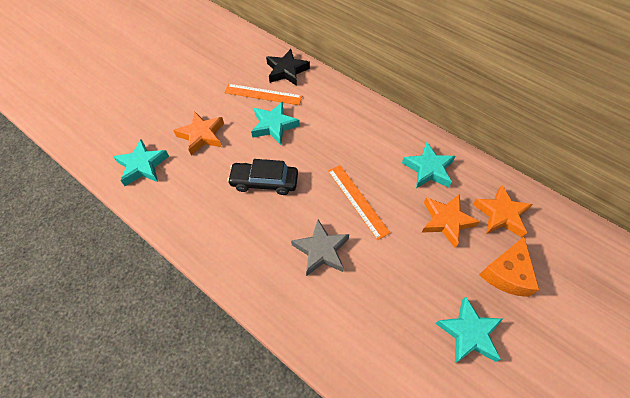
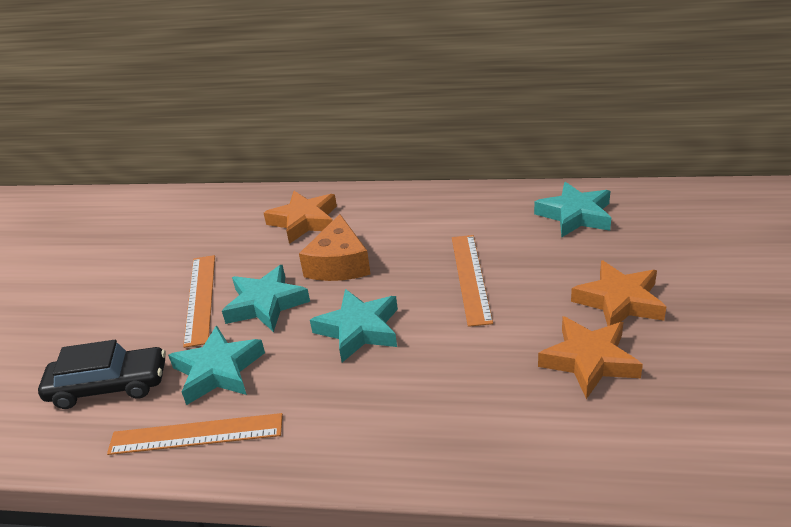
black star: 1 -> 0
grey star: 1 -> 0
orange ruler: 2 -> 3

